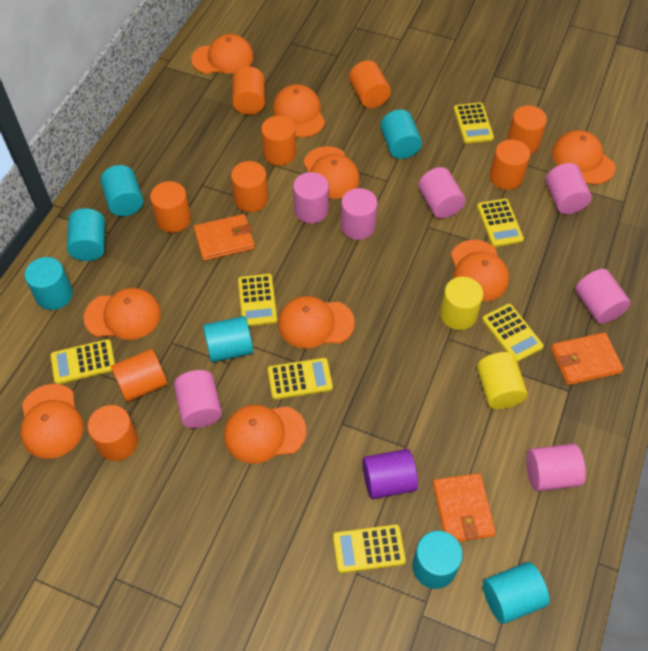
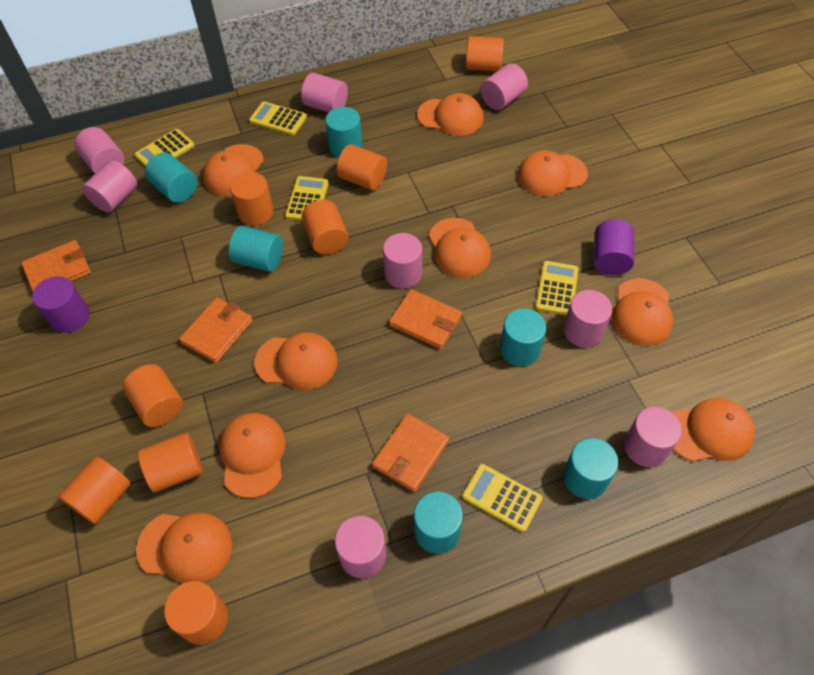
orange cylinder: 9 -> 8
orange wallet: 3 -> 4
pink cylinder: 7 -> 8
purple cylinder: 1 -> 2
turquoise cylinder: 7 -> 6
yellow calculator: 7 -> 5
yellow cylinder: 2 -> 0

